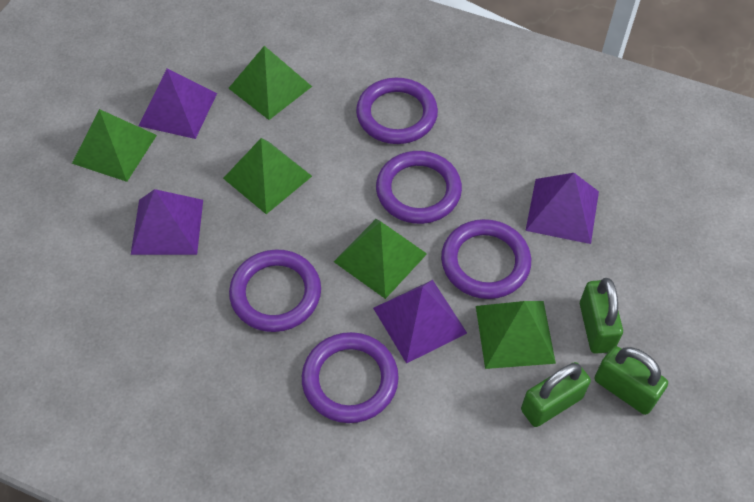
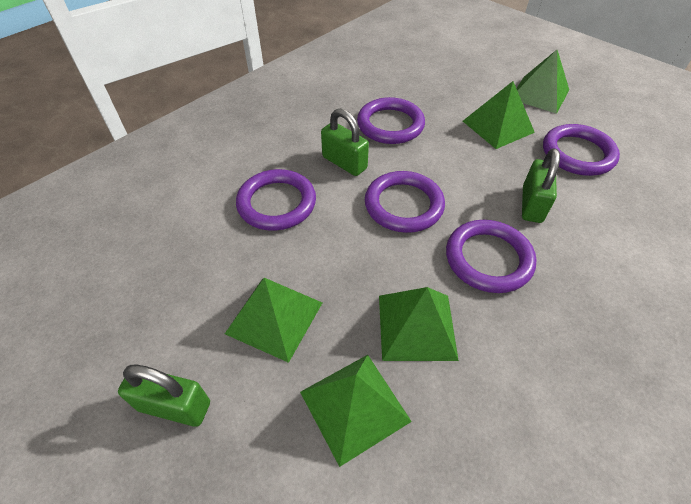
purple pyramid: 4 -> 0

